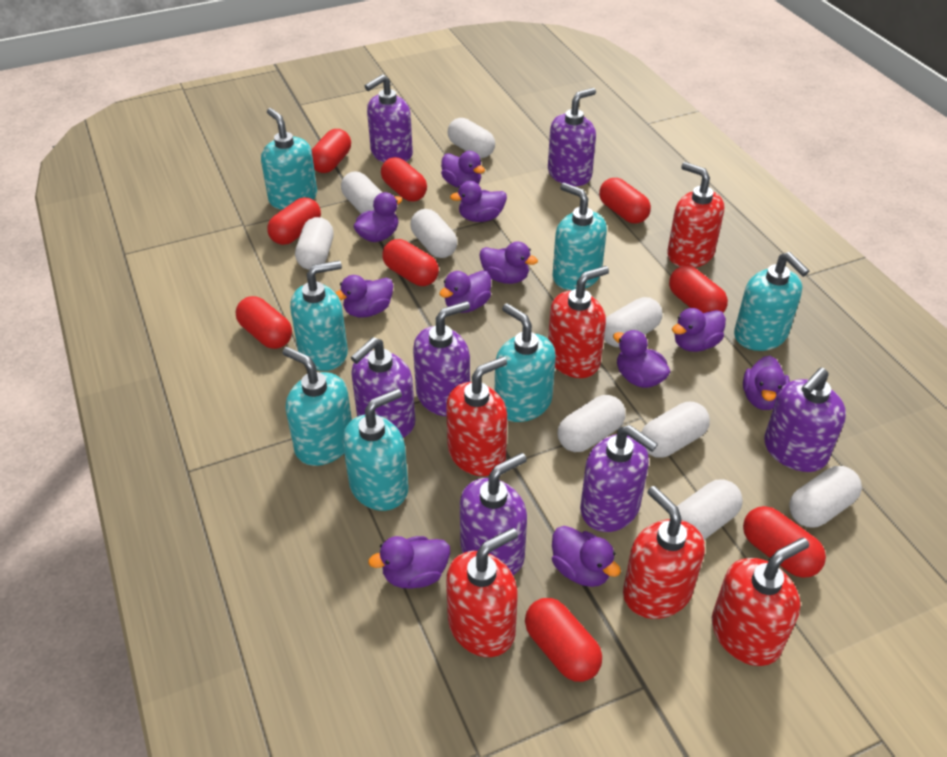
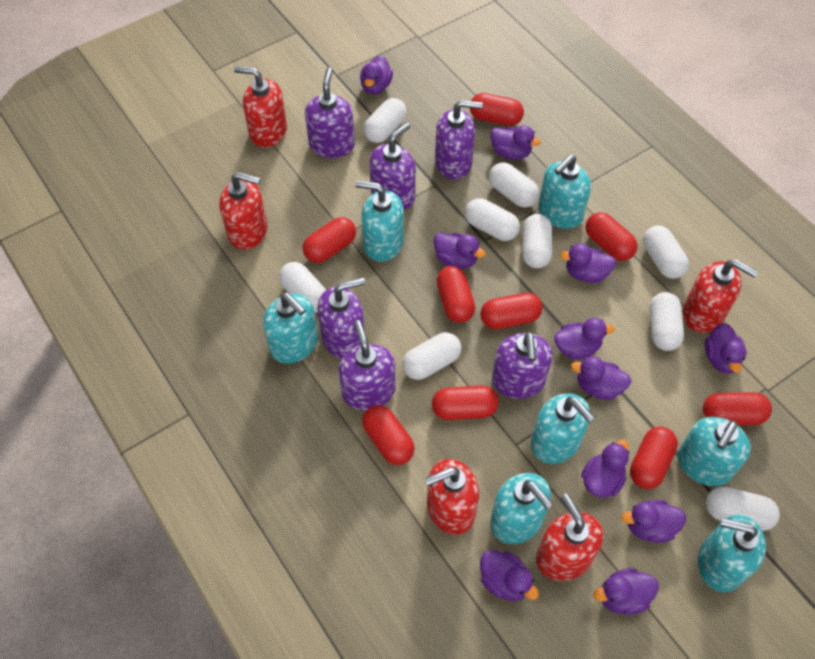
purple soap dispenser: 7 -> 6
red soap dispenser: 6 -> 5

